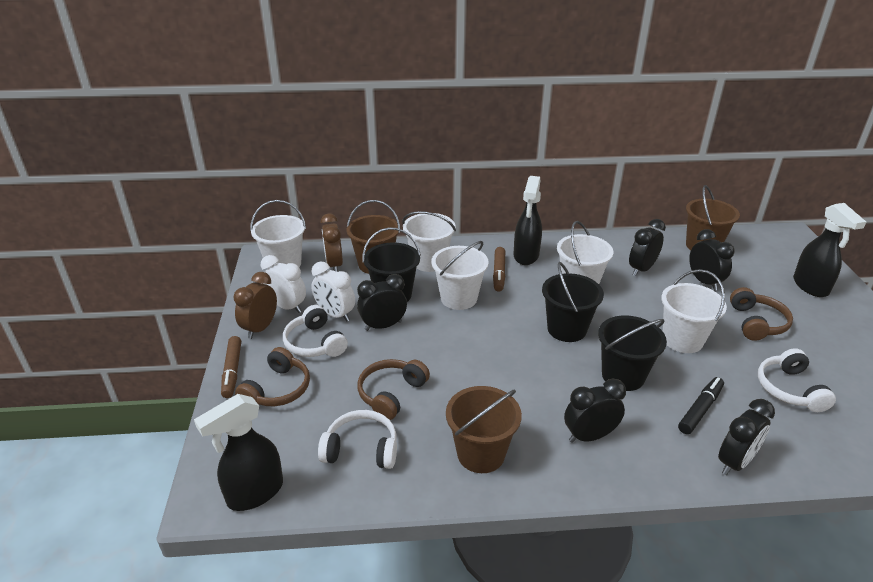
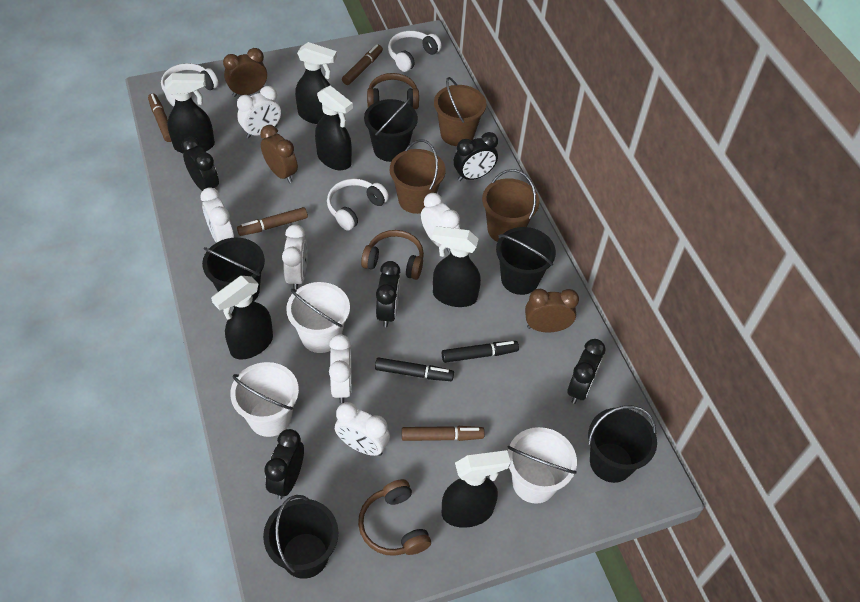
black bucket: 3 -> 5
black marker: 1 -> 2
black spray bottle: 3 -> 6
brown clock: 2 -> 3
brown marker: 2 -> 4
white bucket: 5 -> 3
white clock: 2 -> 6

